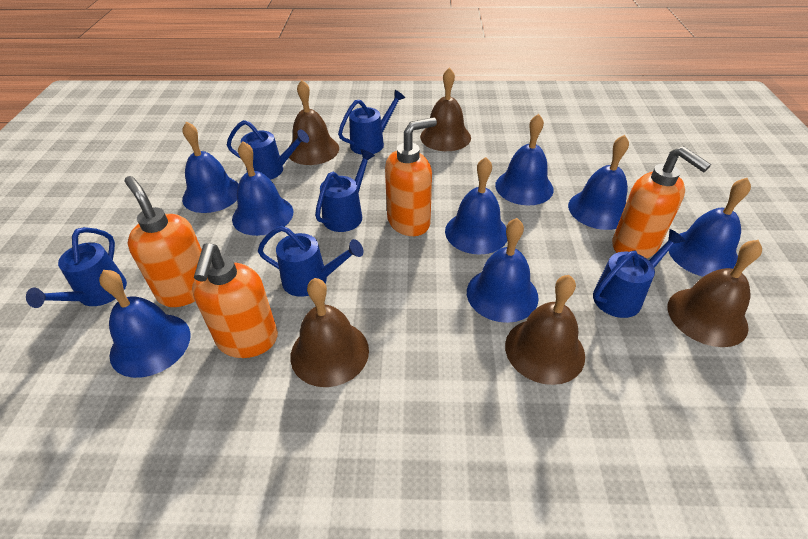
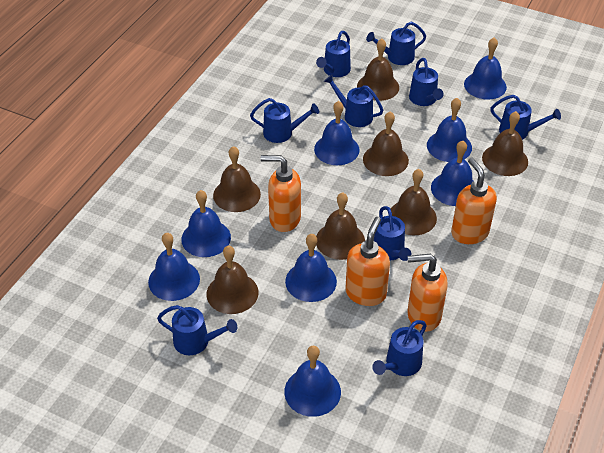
blue watering can: 6 -> 9
brown bell: 5 -> 7

